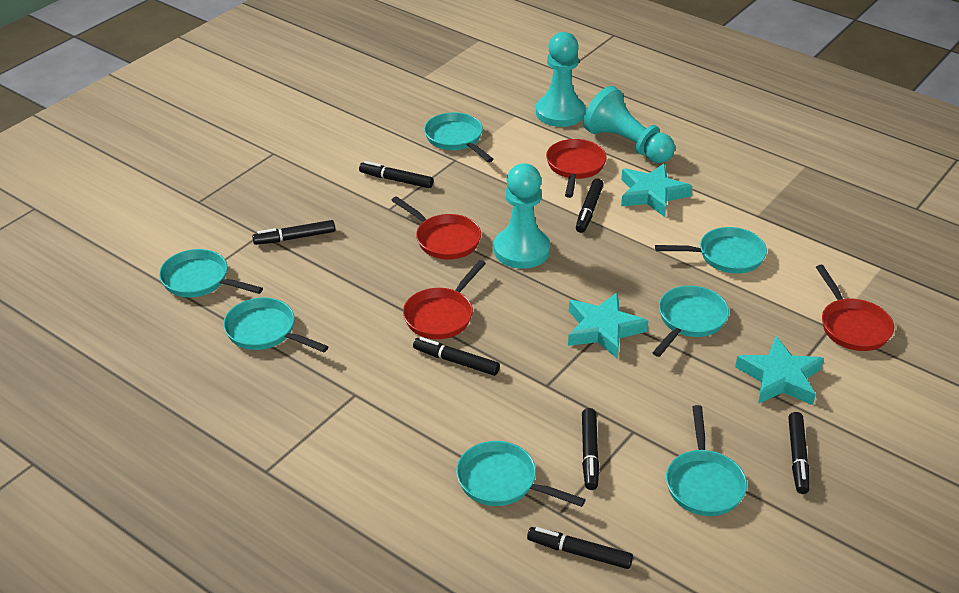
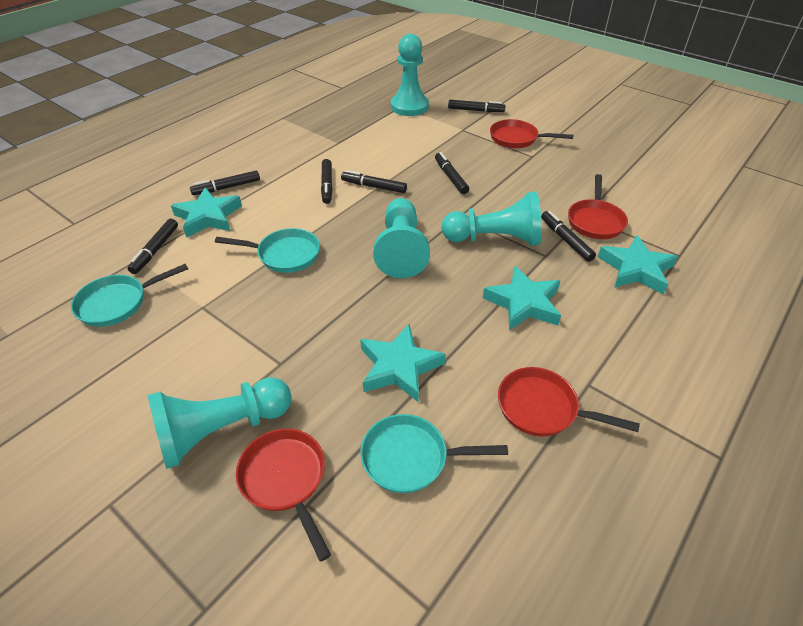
turquoise pan: 7 -> 3
turquoise pawn: 3 -> 4
turquoise star: 3 -> 4

